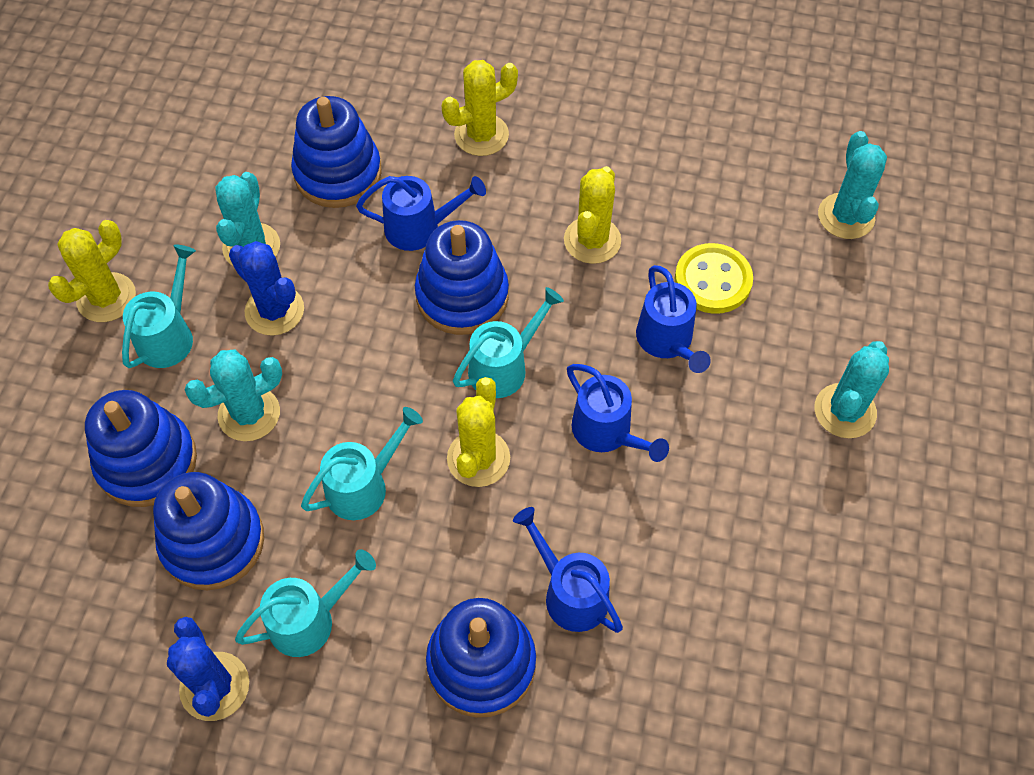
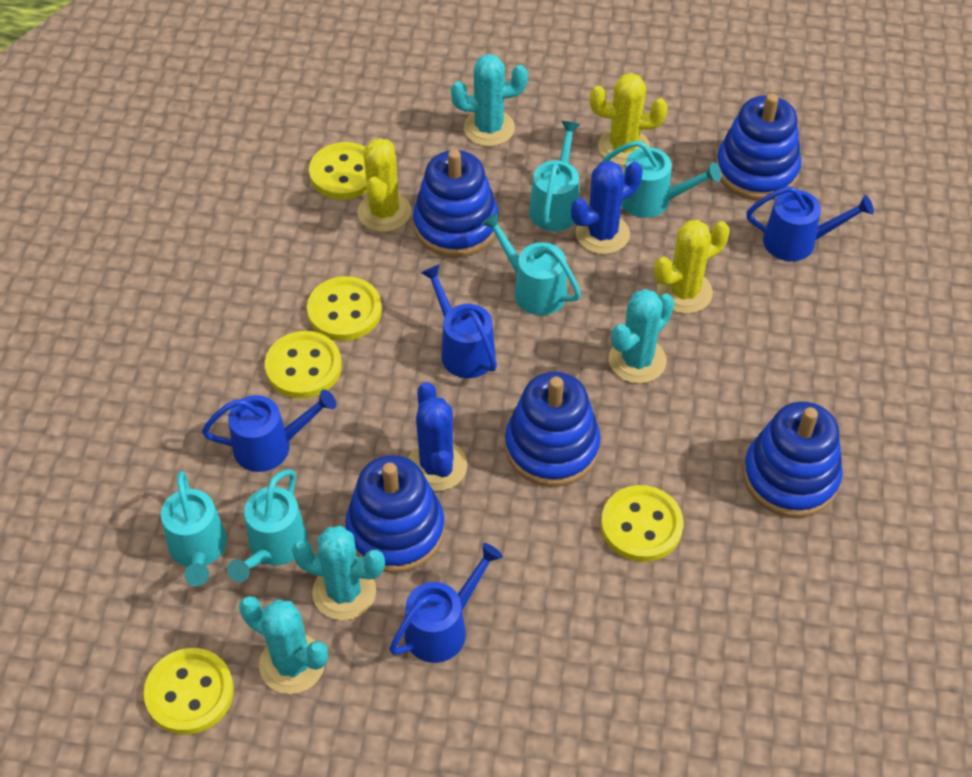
turquoise watering can: 4 -> 5
yellow button: 1 -> 5
yellow cactus: 4 -> 3

